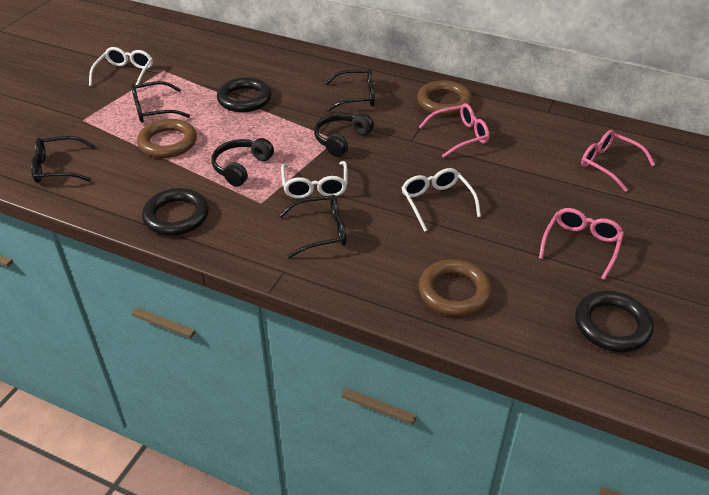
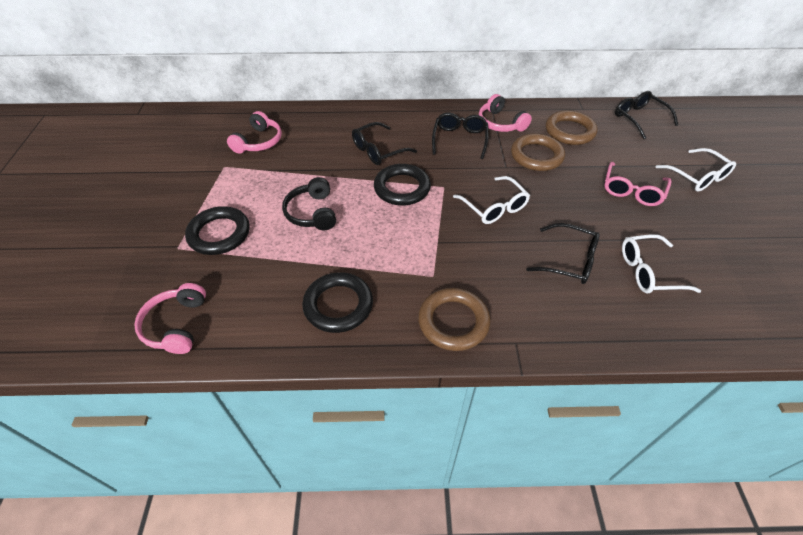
black headphones: 2 -> 1
pink glasses: 3 -> 1
pink headphones: 0 -> 3

